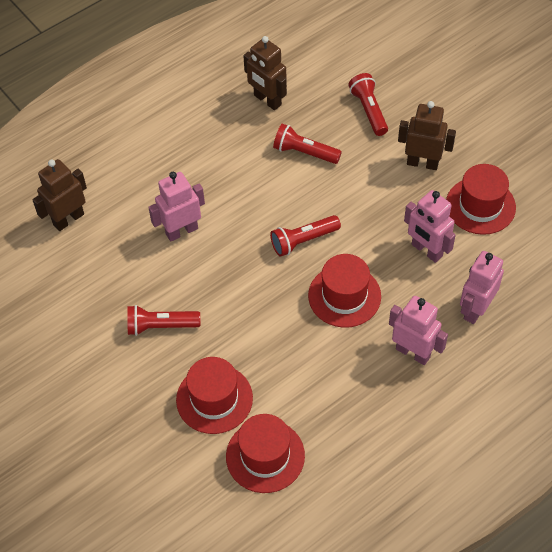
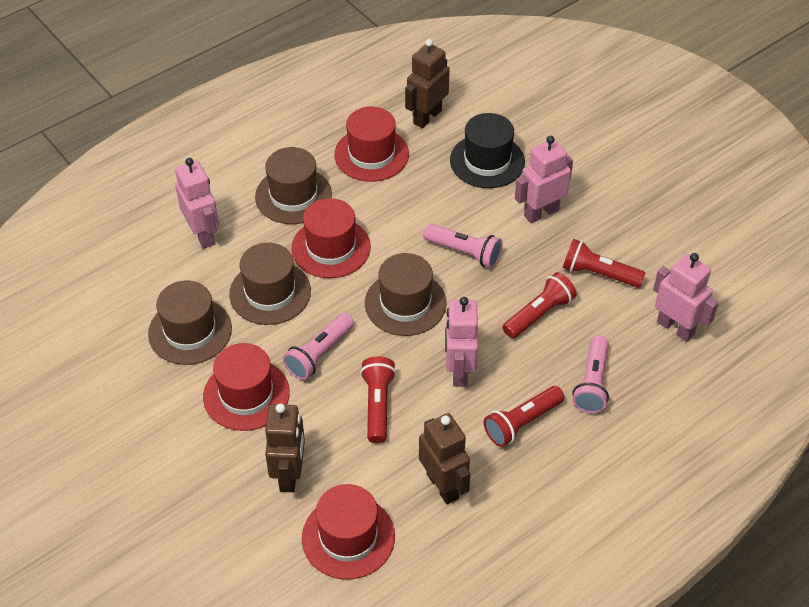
black hat: 0 -> 1
brown hat: 0 -> 4
pink flashlight: 0 -> 3

